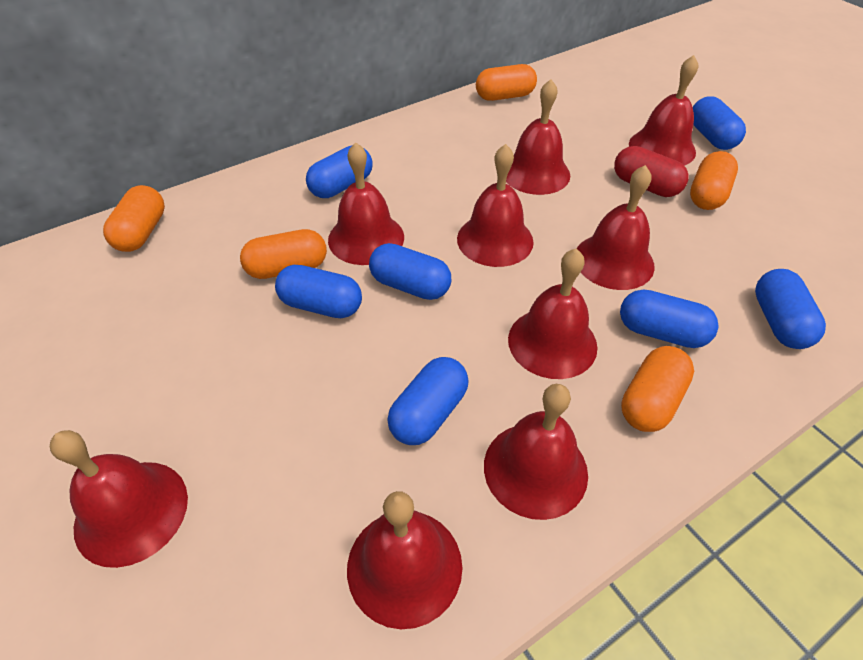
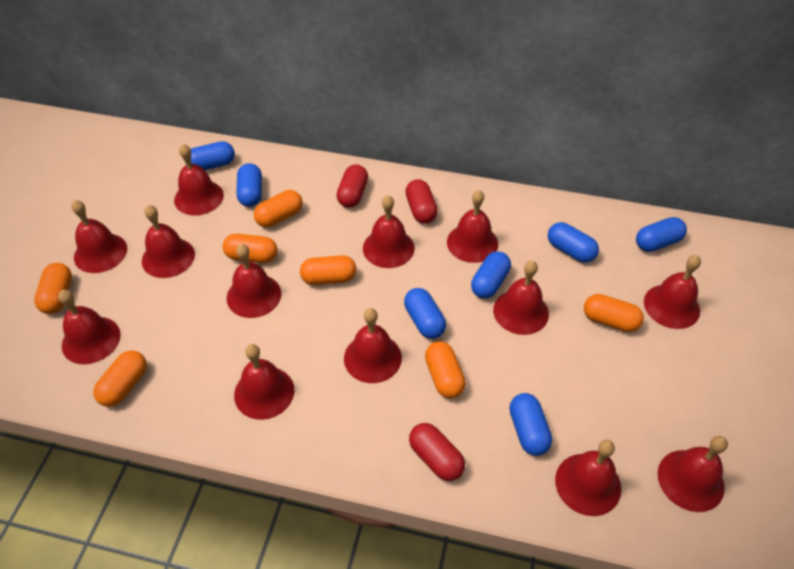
orange capsule: 5 -> 7
red bell: 9 -> 13
red capsule: 1 -> 3

